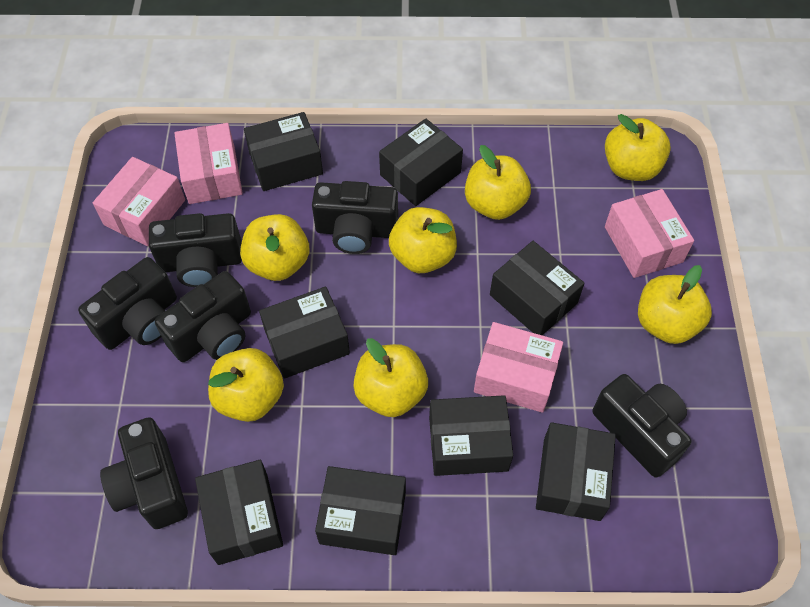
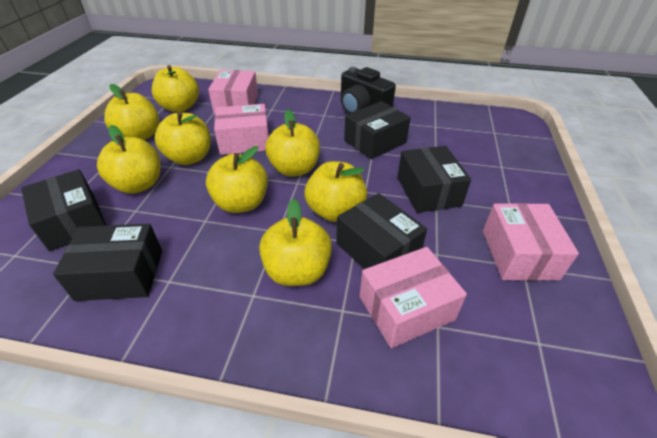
black box: 8 -> 5
black camera: 6 -> 1
yellow apple: 7 -> 8

